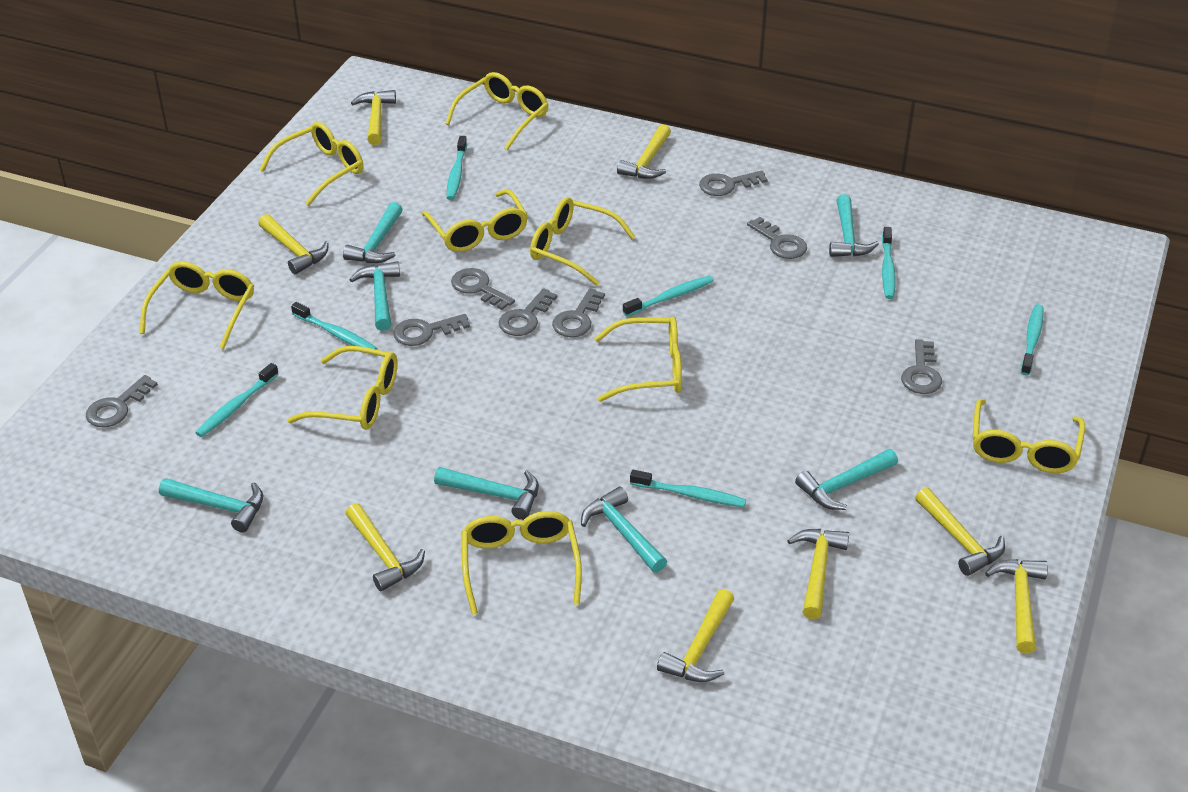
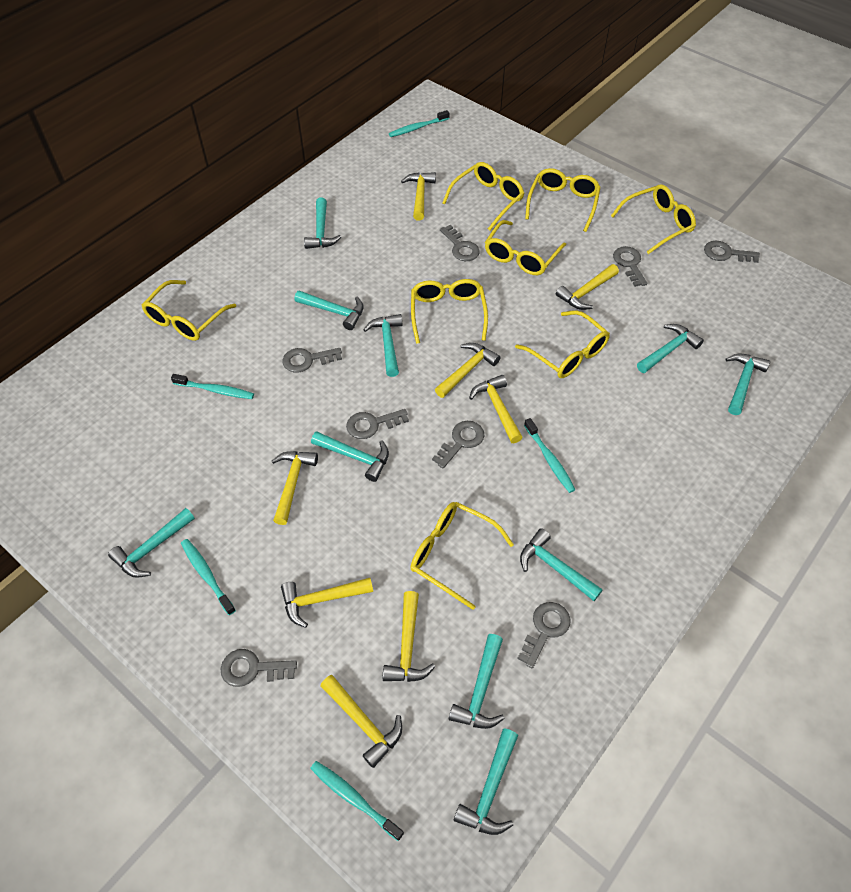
turquoise hammer: 7 -> 10
turquoise toothbrush: 7 -> 5
yellow glasses: 9 -> 8

